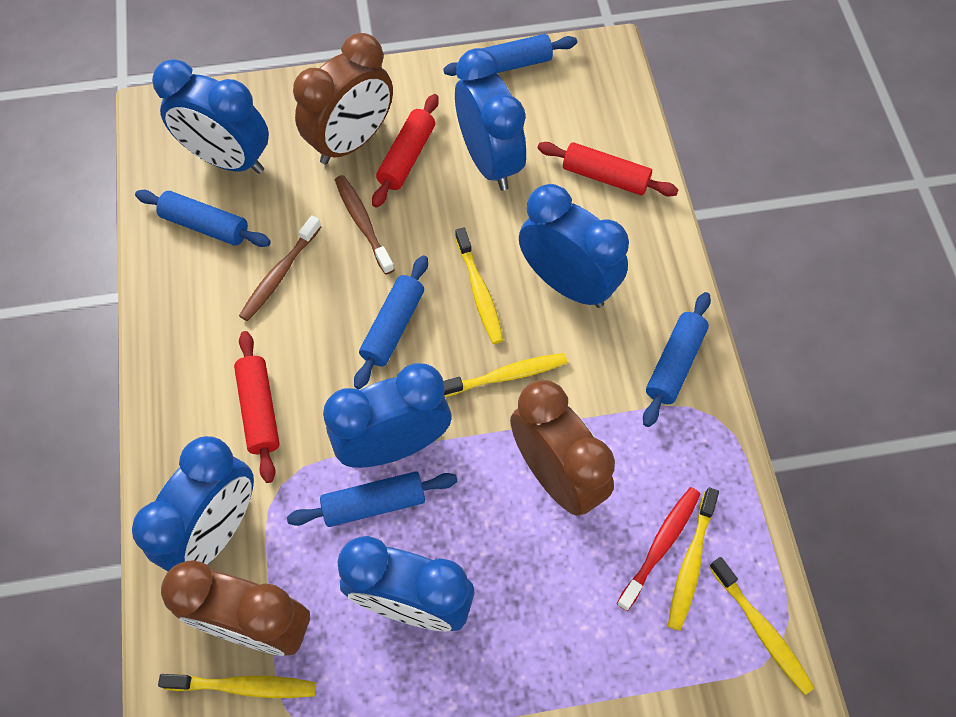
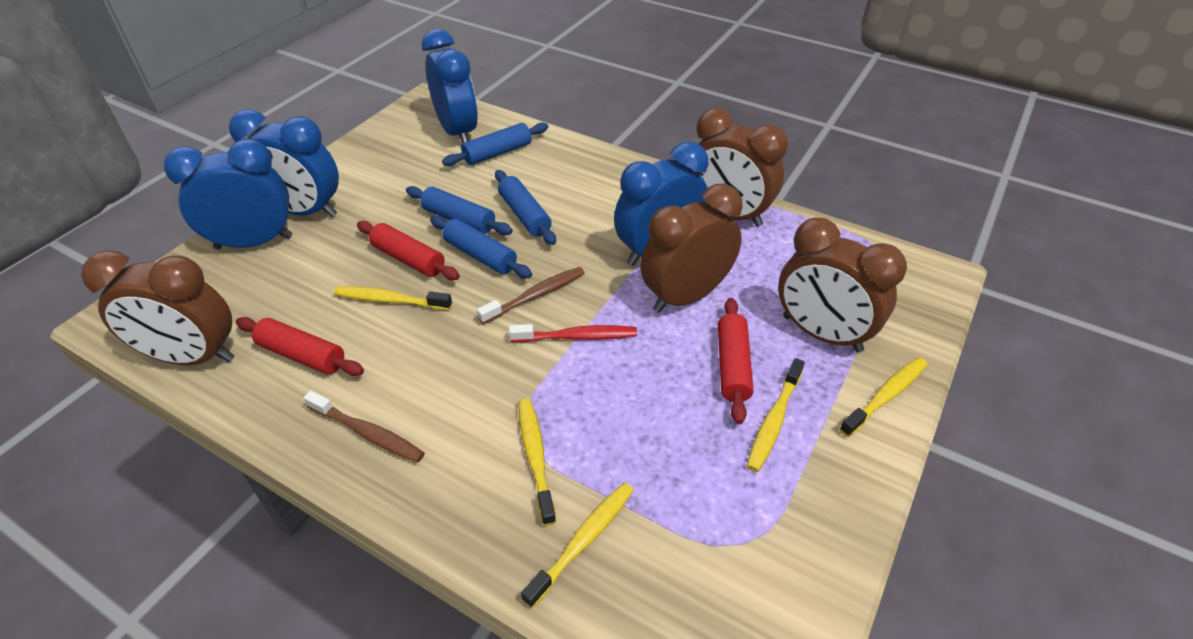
blue clock: 6 -> 4
blue rolling pin: 5 -> 4
brown clock: 3 -> 4

